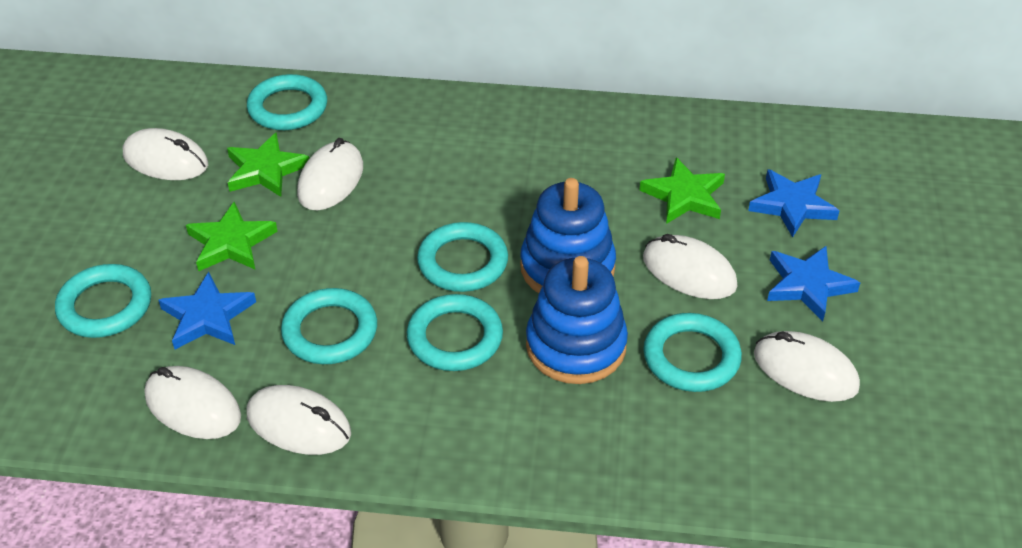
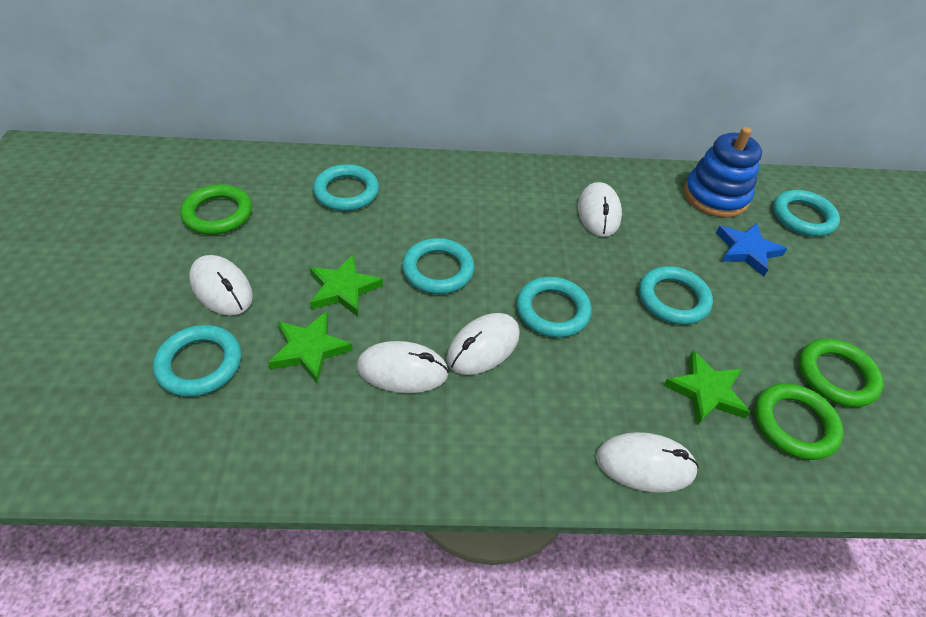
blue stacking toy: 2 -> 1
blue star: 3 -> 1
green ring: 0 -> 3
white mouse: 6 -> 5

